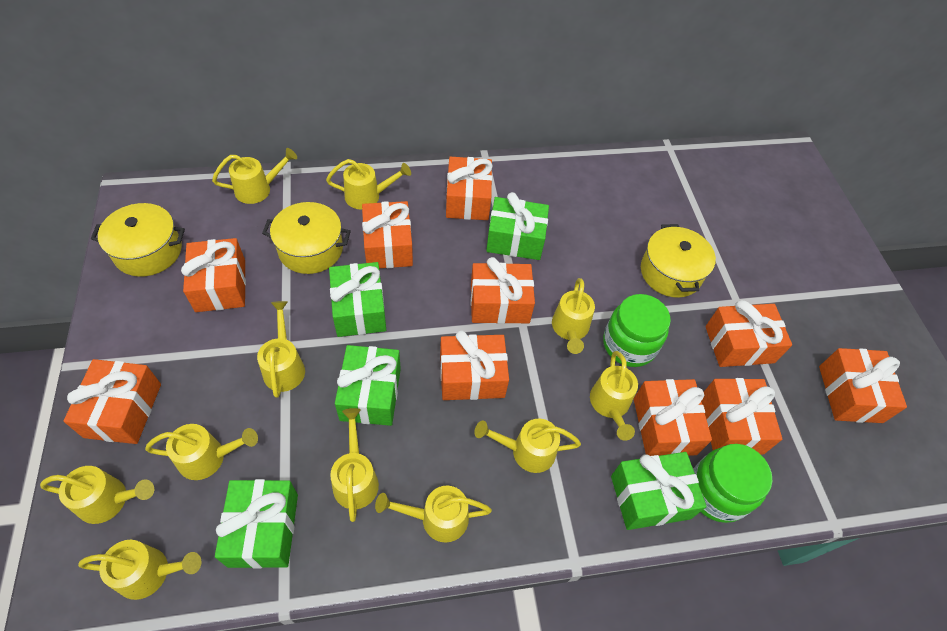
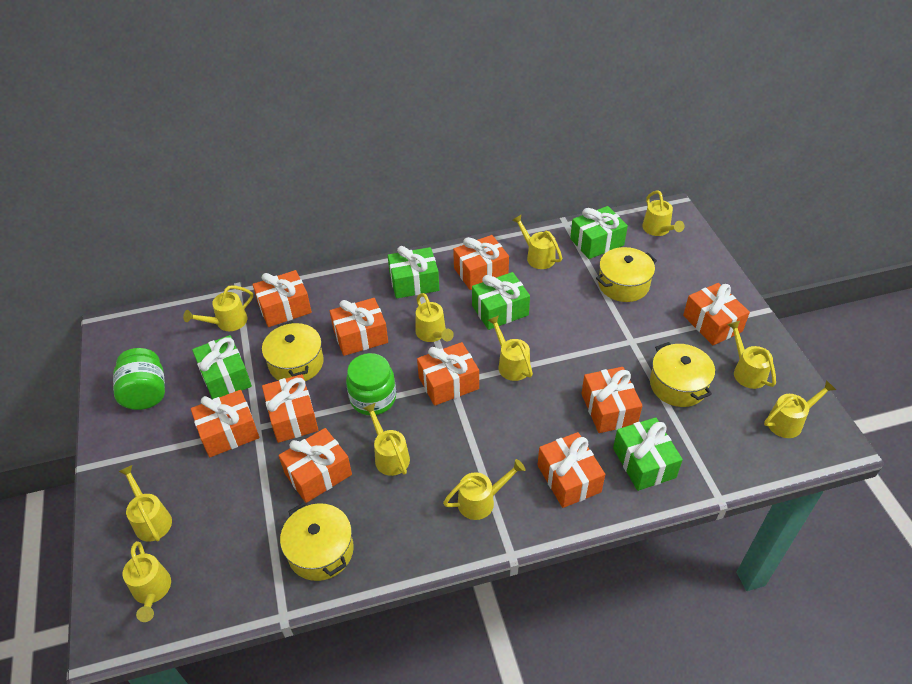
yellow pot: 3 -> 4

